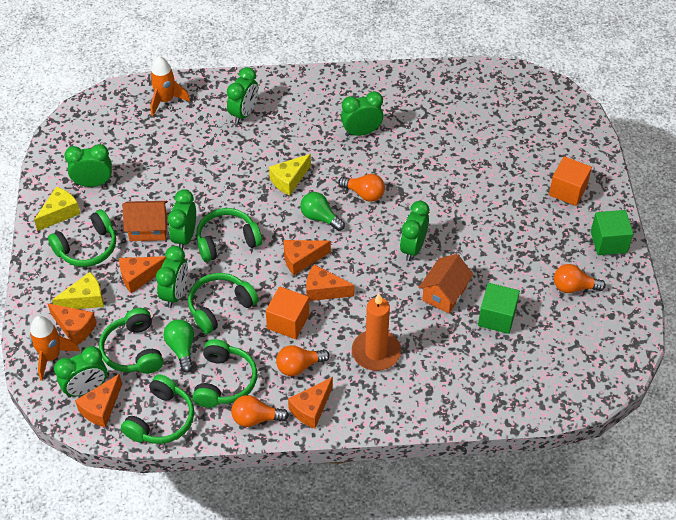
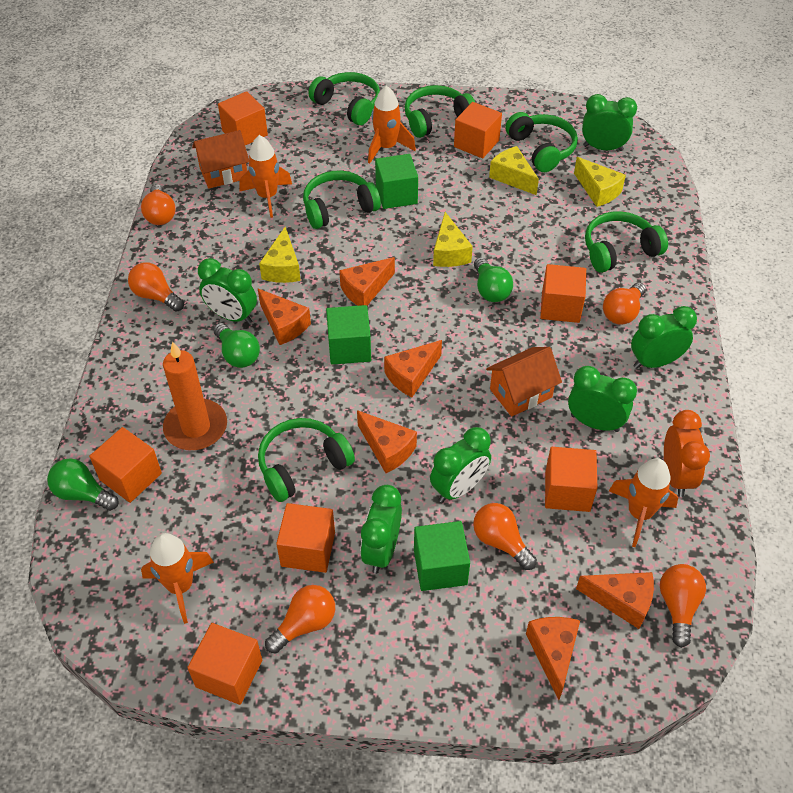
green clock: 7 -> 6
green cube: 2 -> 3
green light bulb: 2 -> 3
orange clock: 0 -> 1
orange cube: 2 -> 7
orange light bulb: 4 -> 6
orange rocket: 2 -> 4
yellow cheese: 3 -> 4

